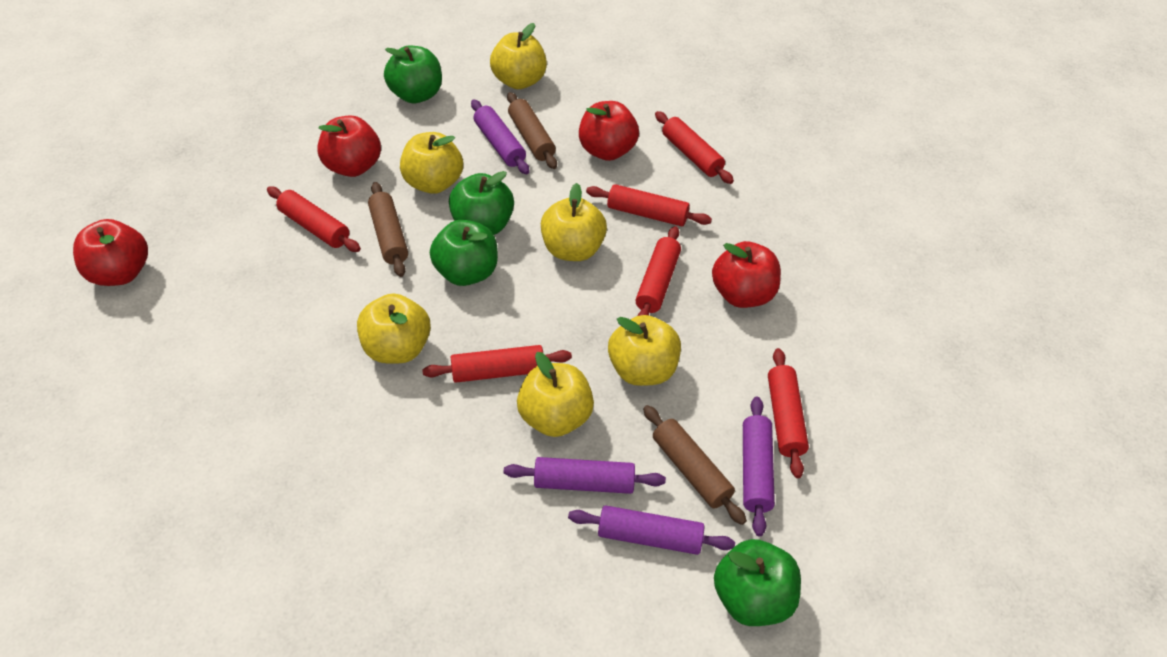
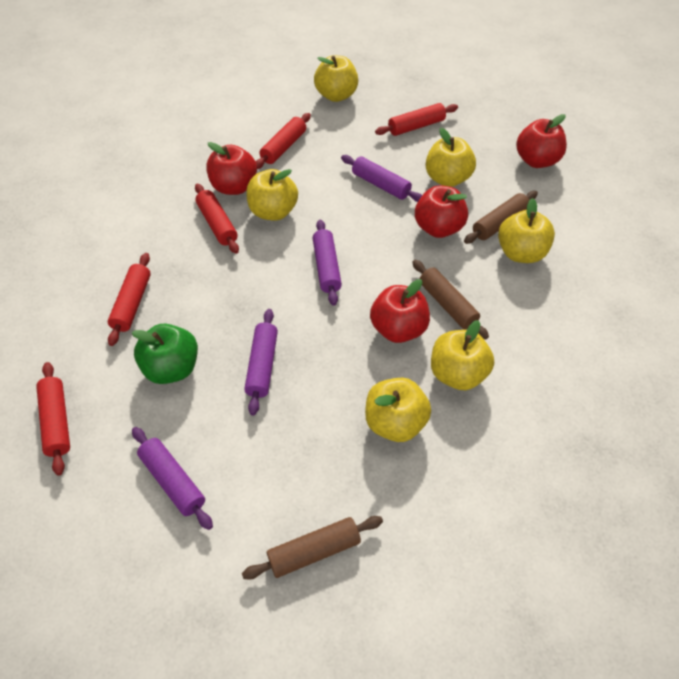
green apple: 4 -> 1
red rolling pin: 6 -> 5

